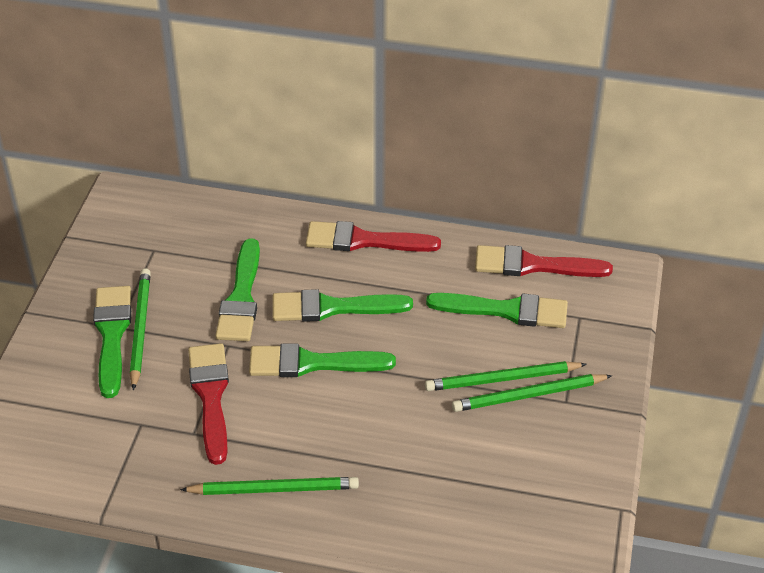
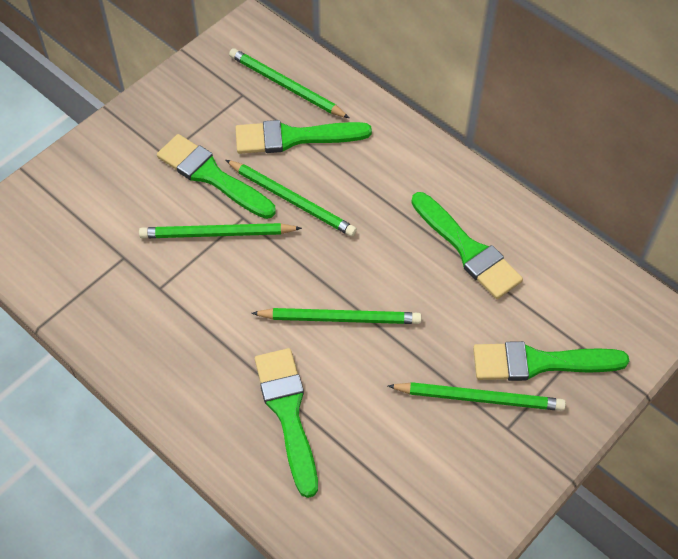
green pencil: 4 -> 5
red brush: 3 -> 0

